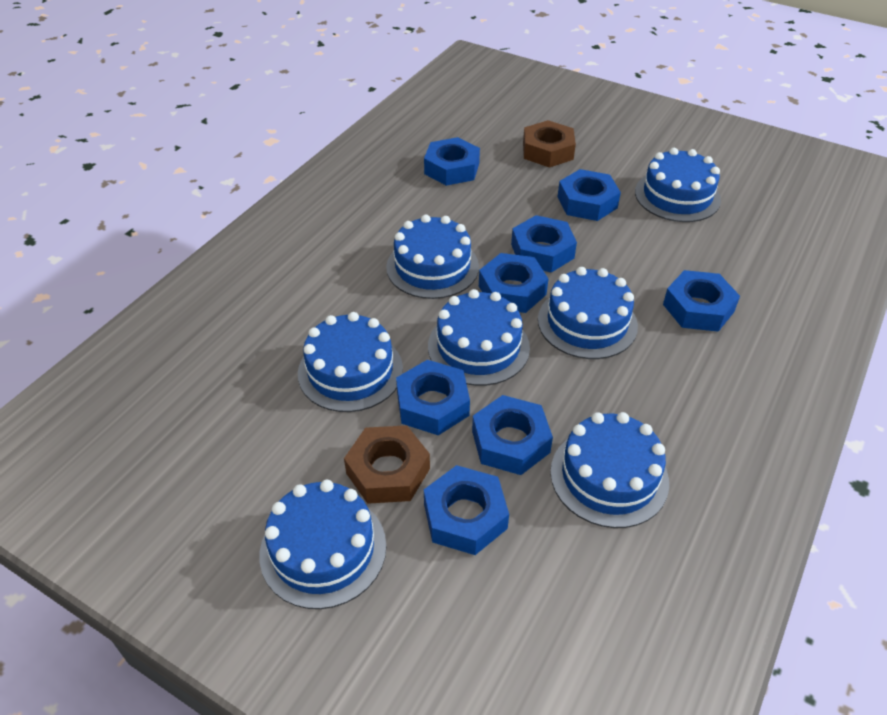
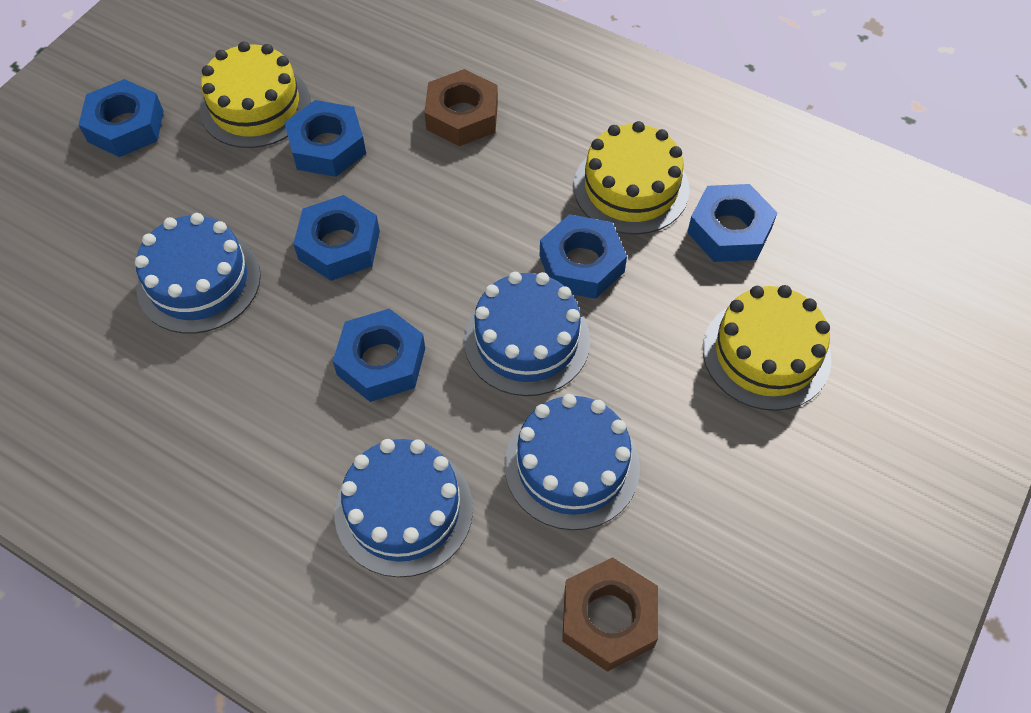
blue cake: 7 -> 4
blue nut: 8 -> 6
yellow cake: 0 -> 3

